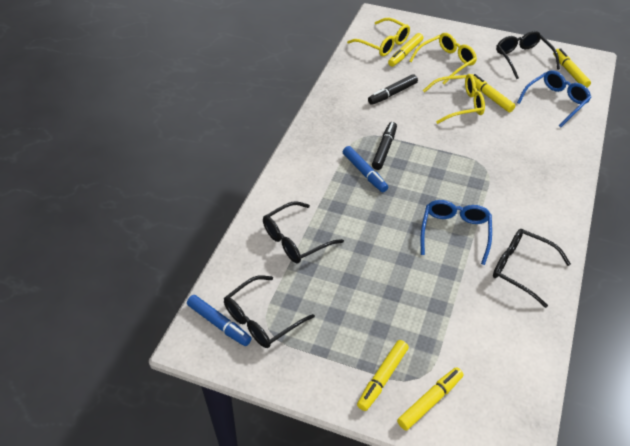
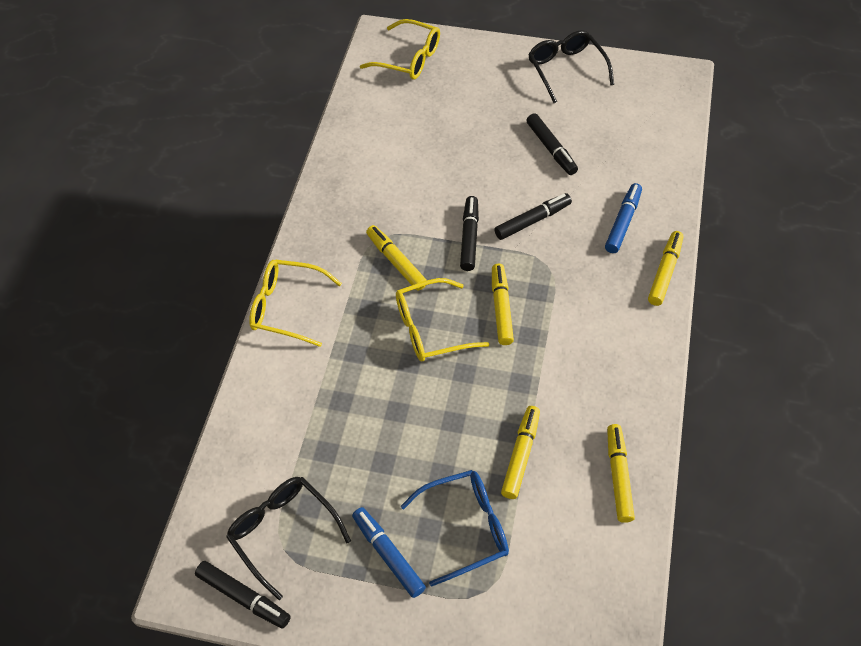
black glasses: 4 -> 2
black marker: 2 -> 4
blue glasses: 2 -> 1

